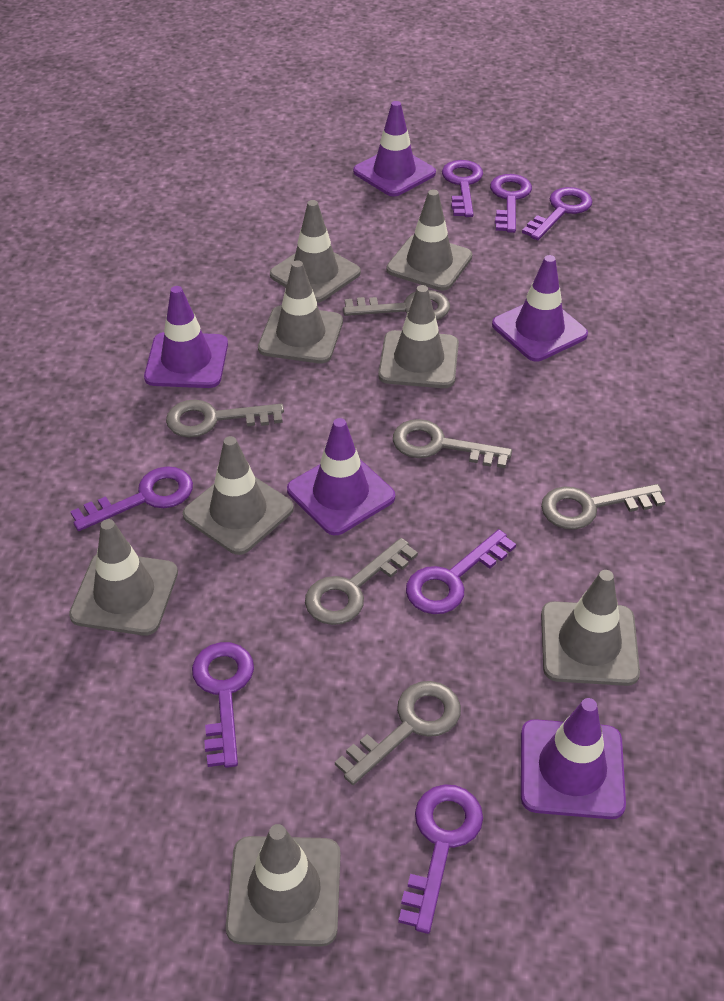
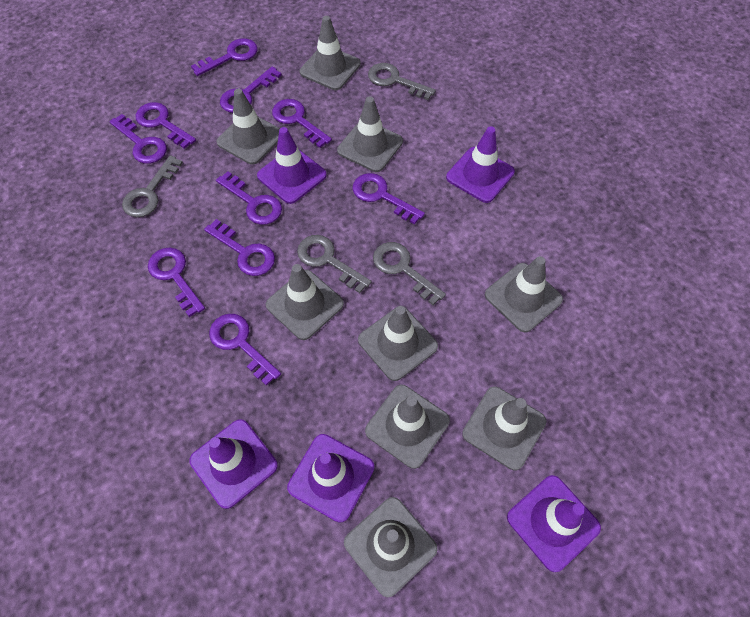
grey key: 6 -> 4
grey traffic cone: 8 -> 9
purple key: 7 -> 10

